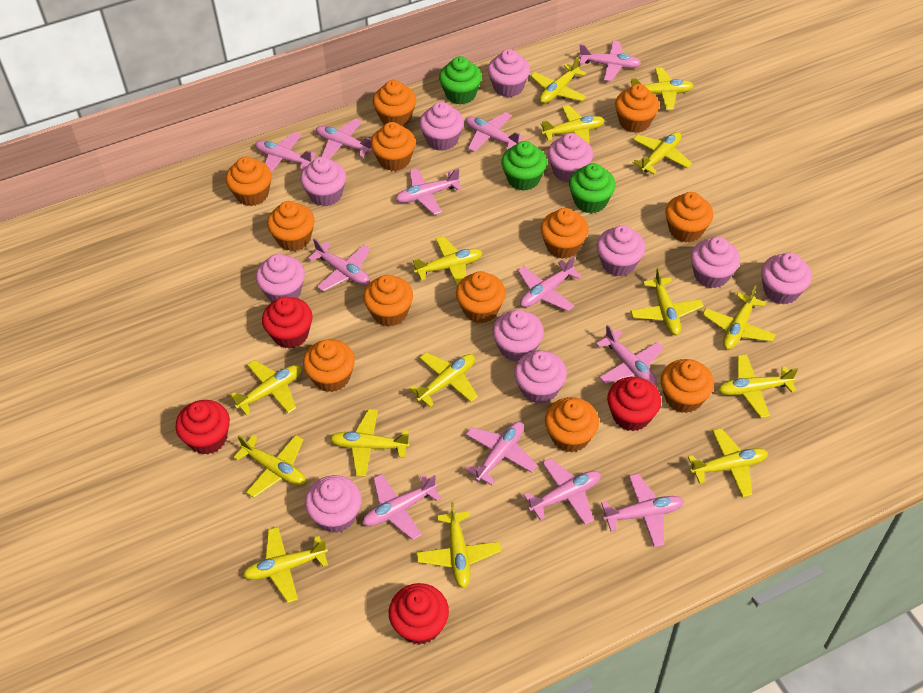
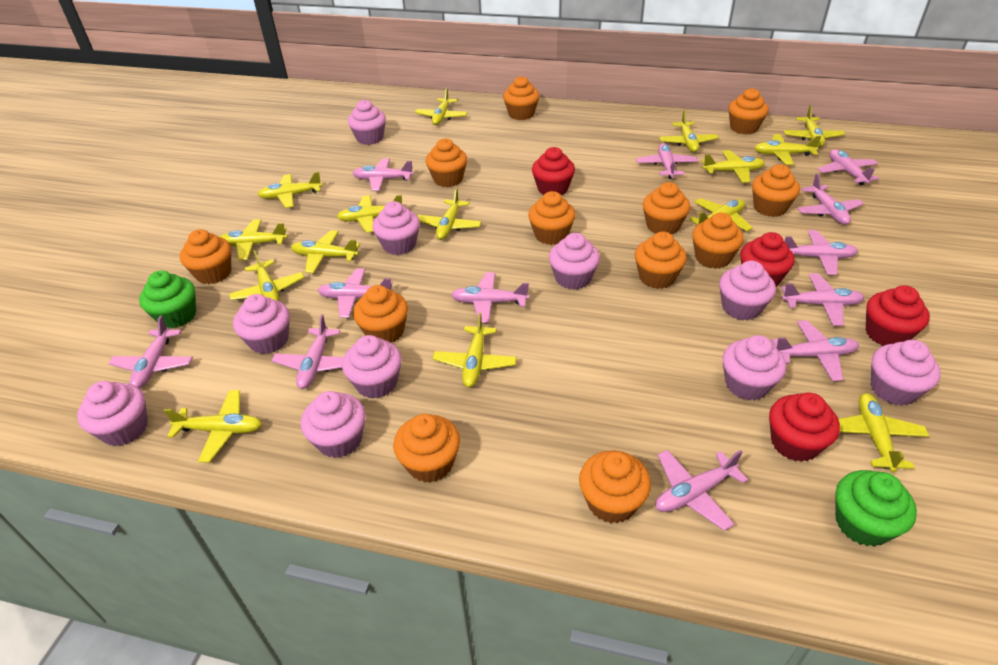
green cupcake: 3 -> 2
pink cupcake: 11 -> 10

